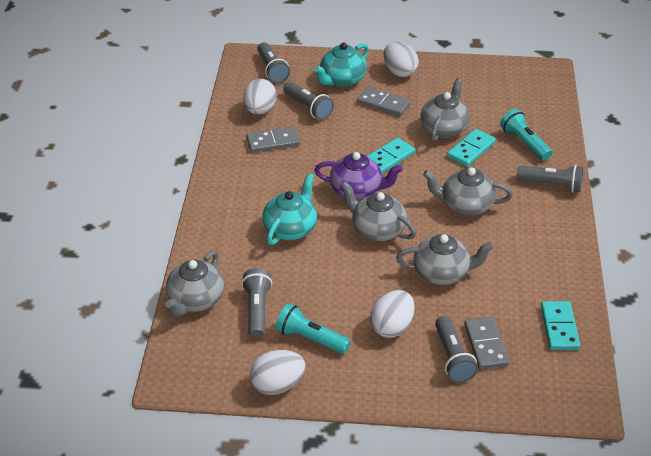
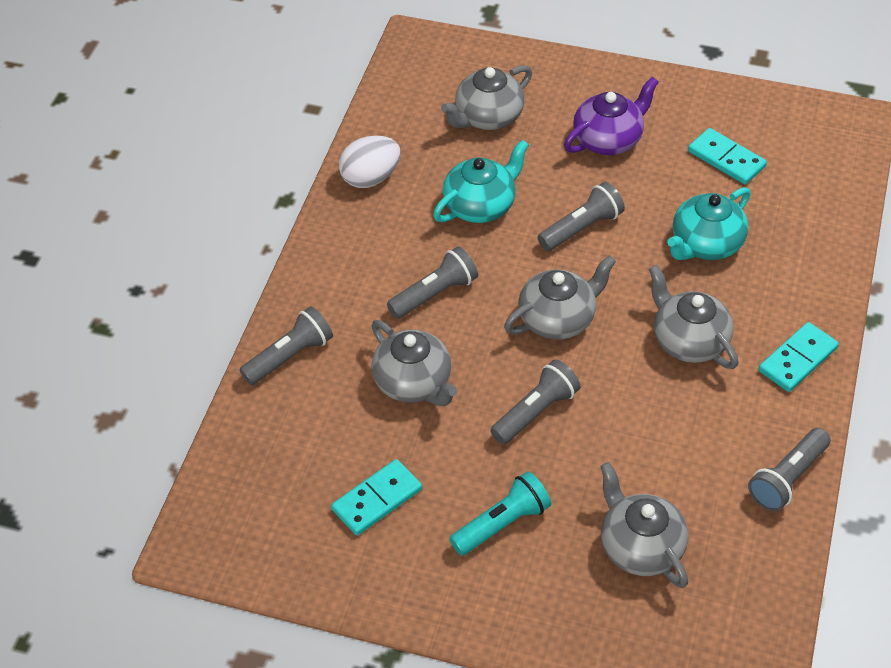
grey domino: 3 -> 0
turquoise flashlight: 2 -> 1
white egg: 4 -> 1

